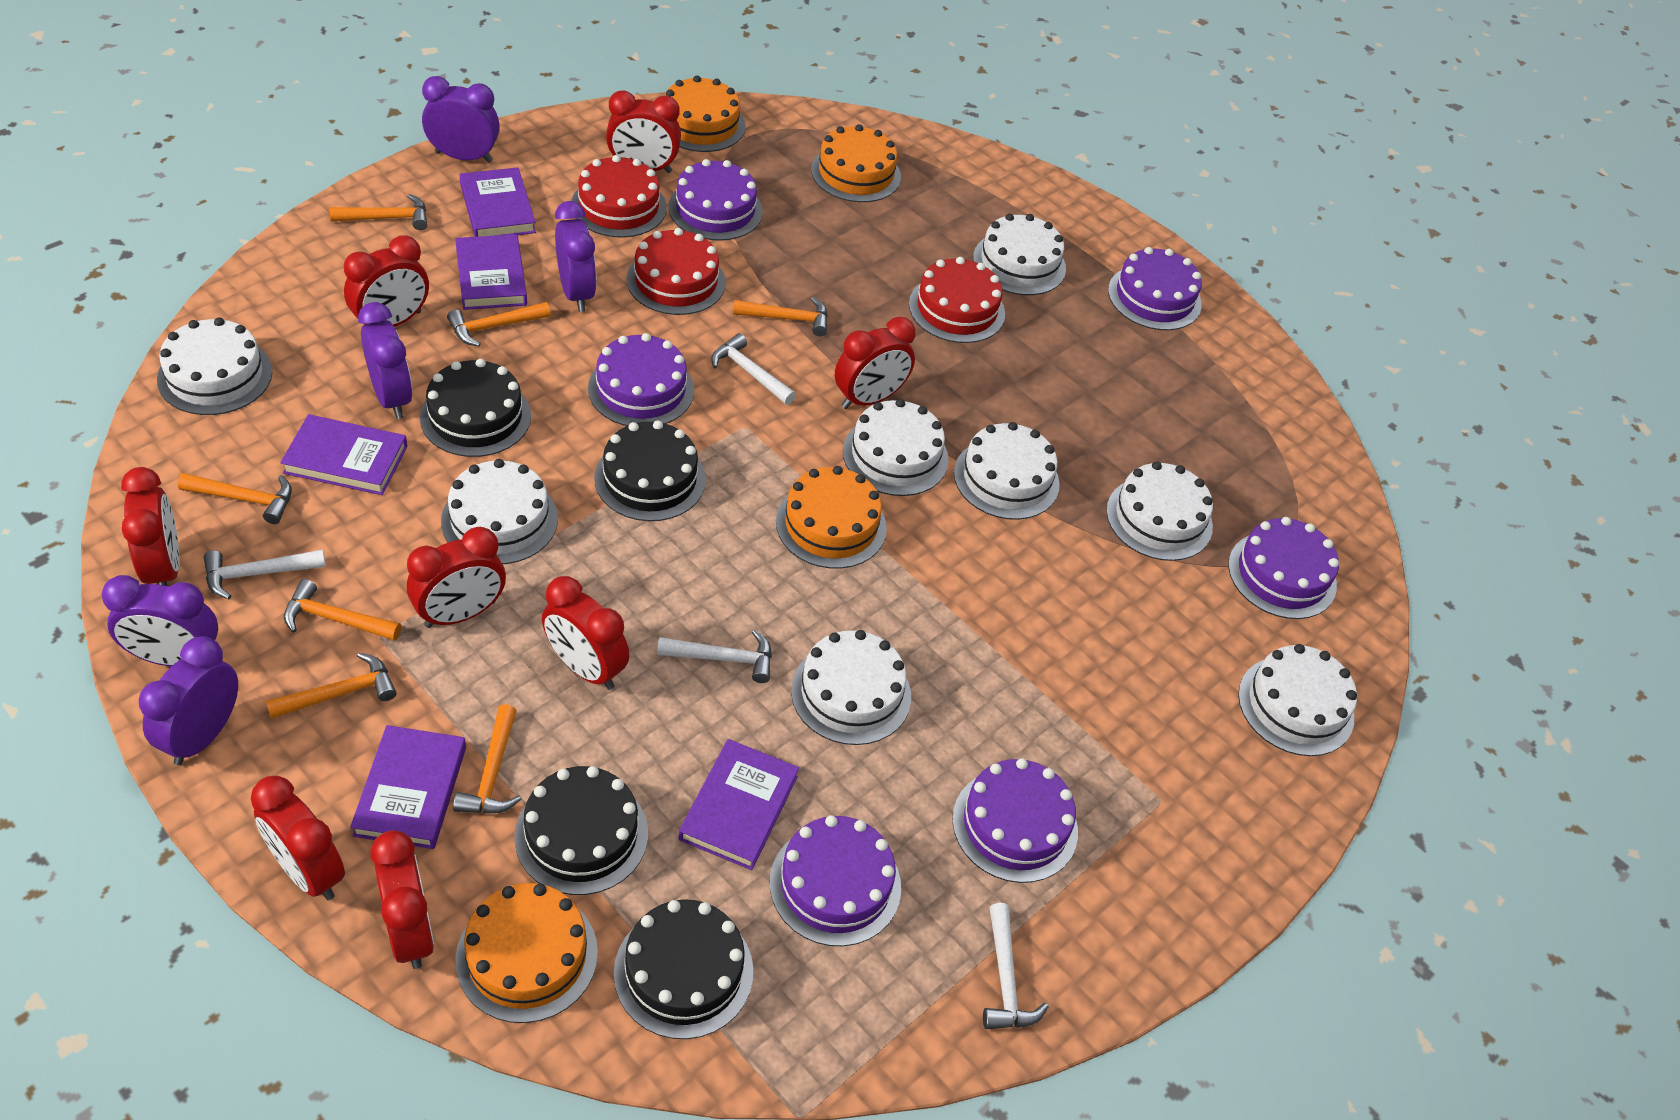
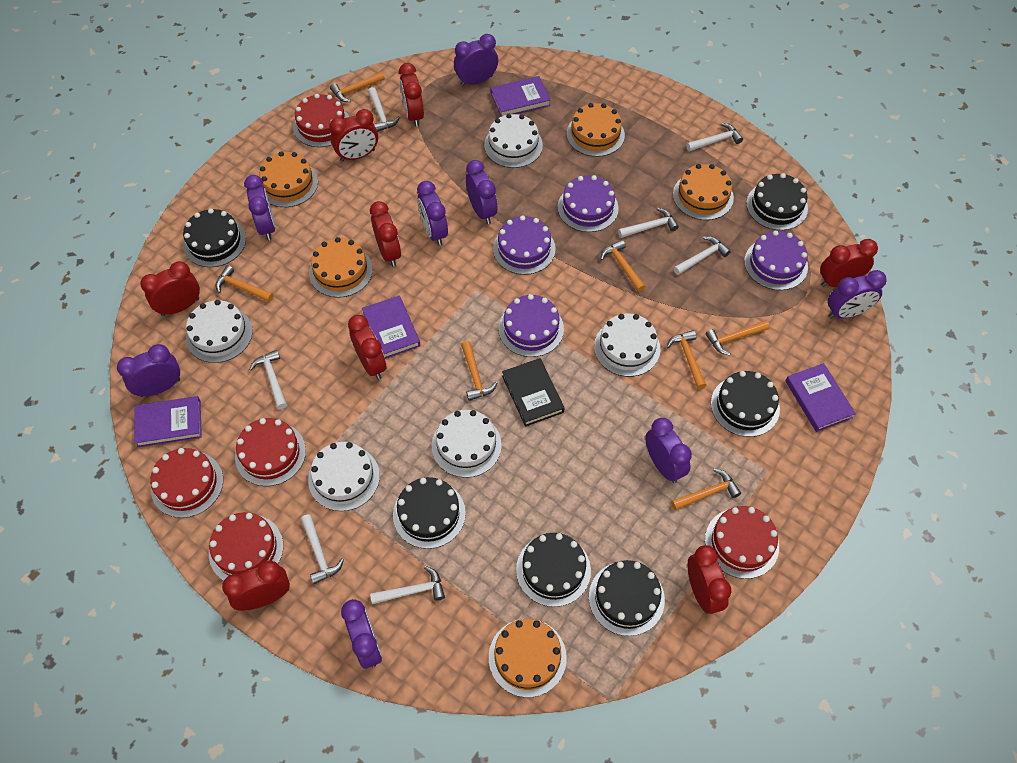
black book: 0 -> 1
black cake: 4 -> 6
orange cake: 4 -> 5
purple book: 5 -> 4
purple cake: 6 -> 4
purple clock: 5 -> 8
red cake: 3 -> 5
white cake: 8 -> 5
white hammer: 4 -> 7

